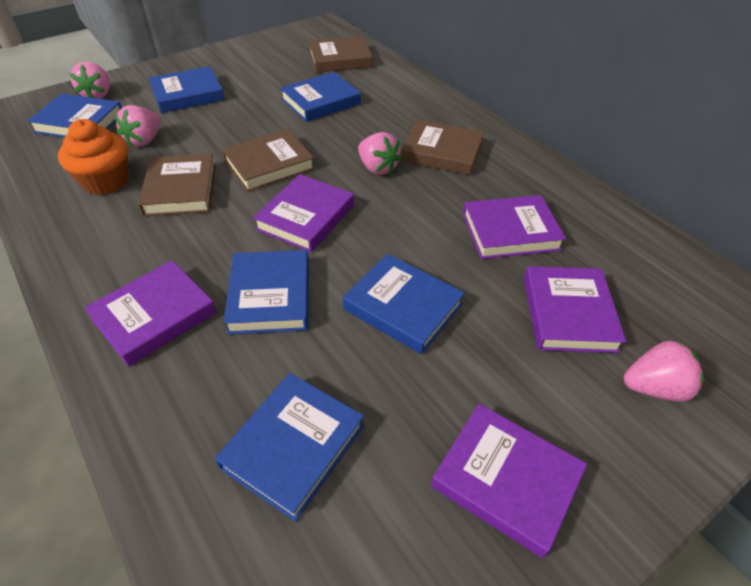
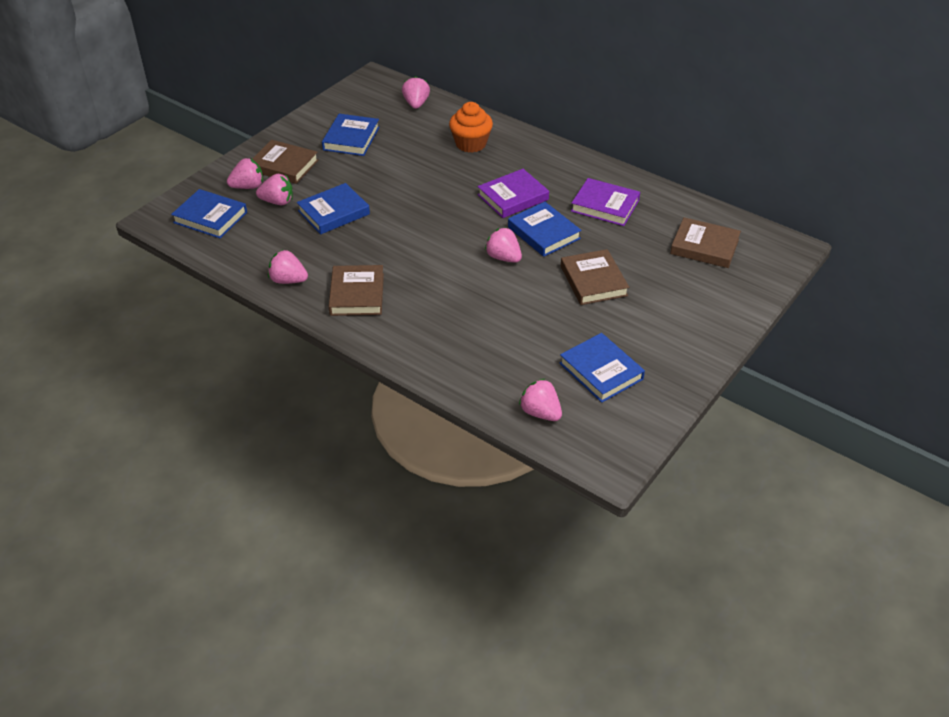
blue book: 6 -> 5
pink strawberry: 4 -> 6
purple book: 5 -> 2

